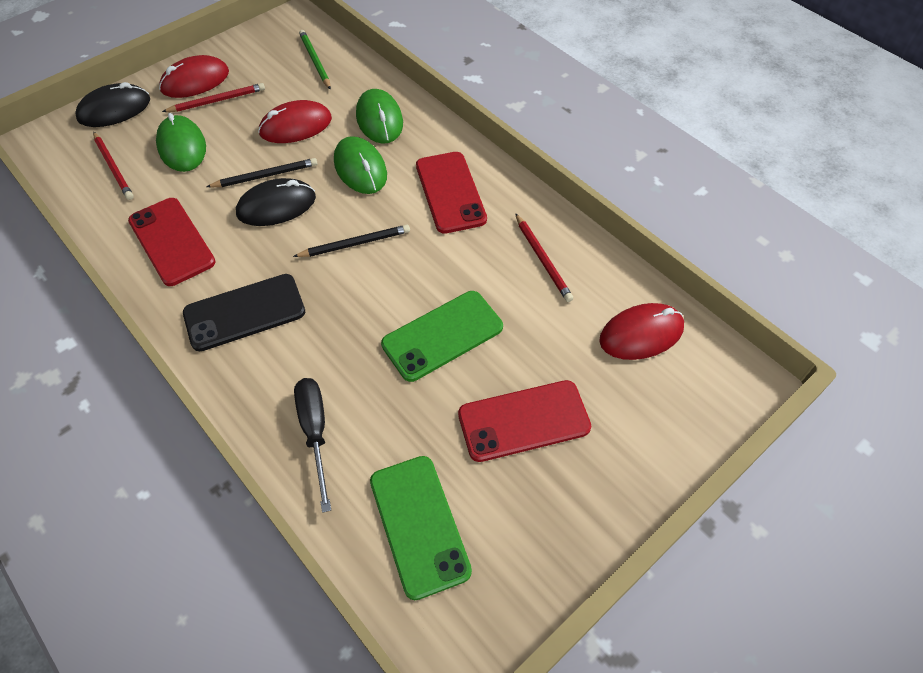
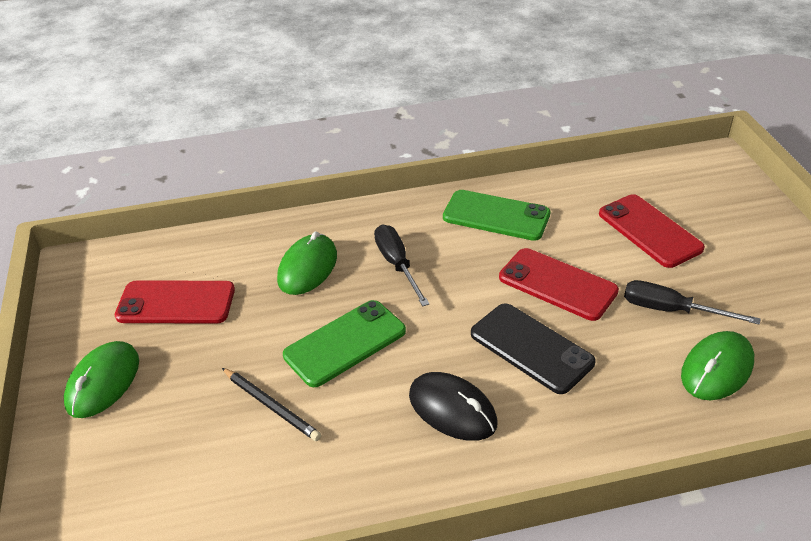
black mouse: 2 -> 1
black pencil: 2 -> 1
black screwdriver: 1 -> 2
green pencil: 1 -> 0
red mouse: 3 -> 0
red pencil: 3 -> 0

